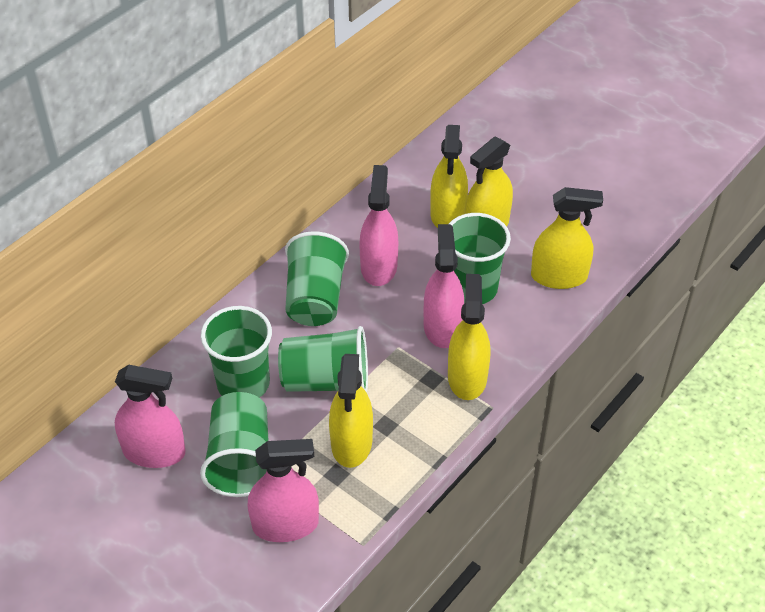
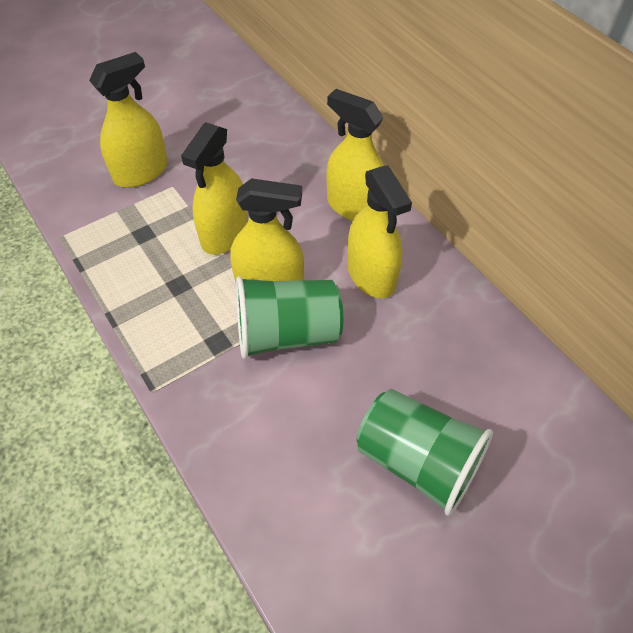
green cup: 5 -> 2
pink spray bottle: 4 -> 0

